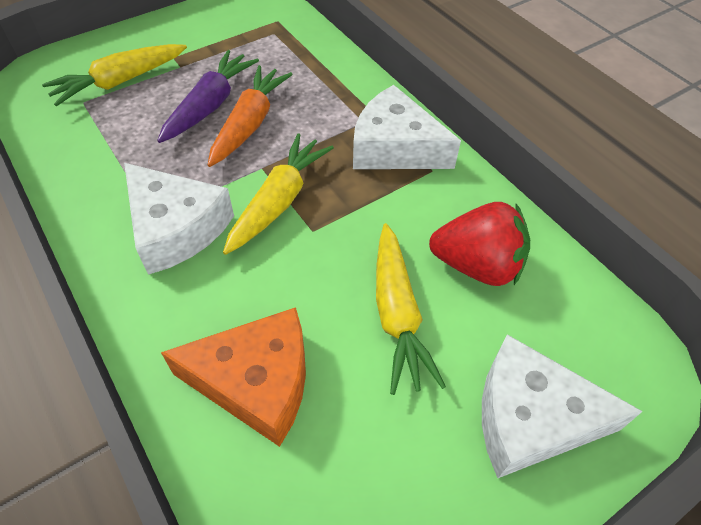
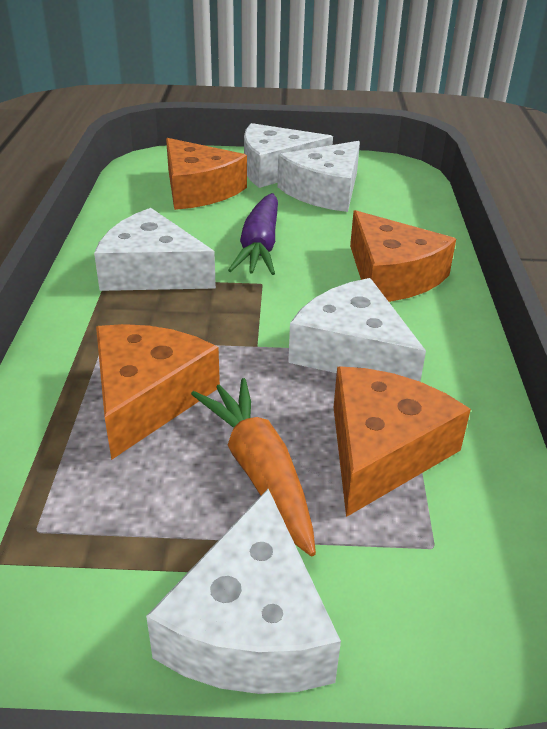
orange cheese: 1 -> 4
red strawberry: 1 -> 0
white cheese: 3 -> 5
yellow carrot: 3 -> 0

